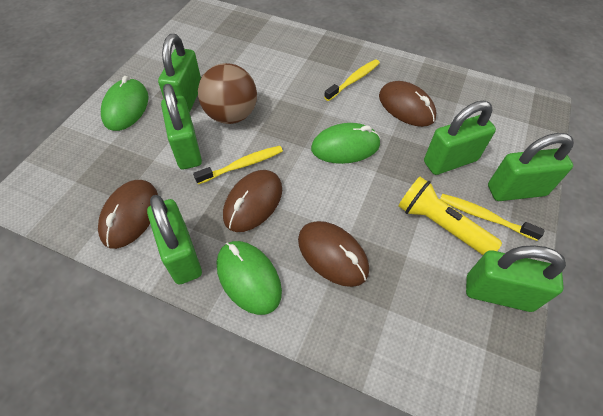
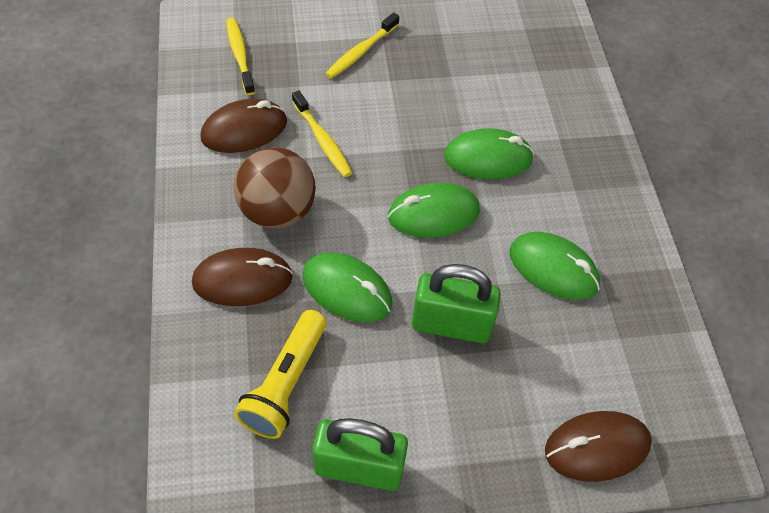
brown mouse: 4 -> 3
green mouse: 3 -> 4
green padlock: 6 -> 2

